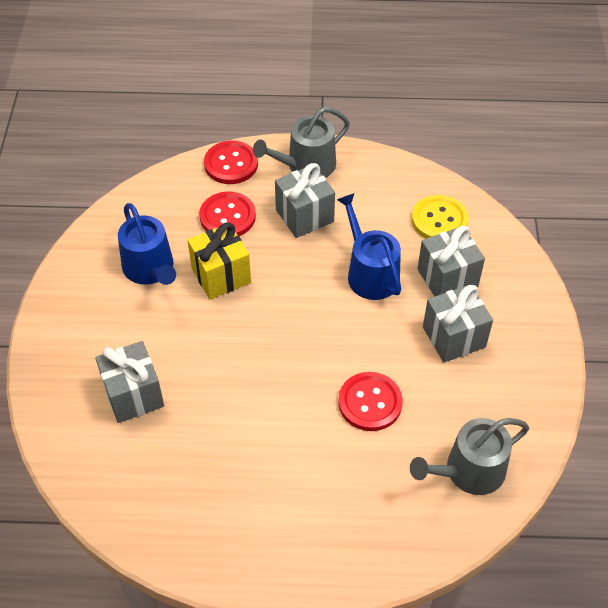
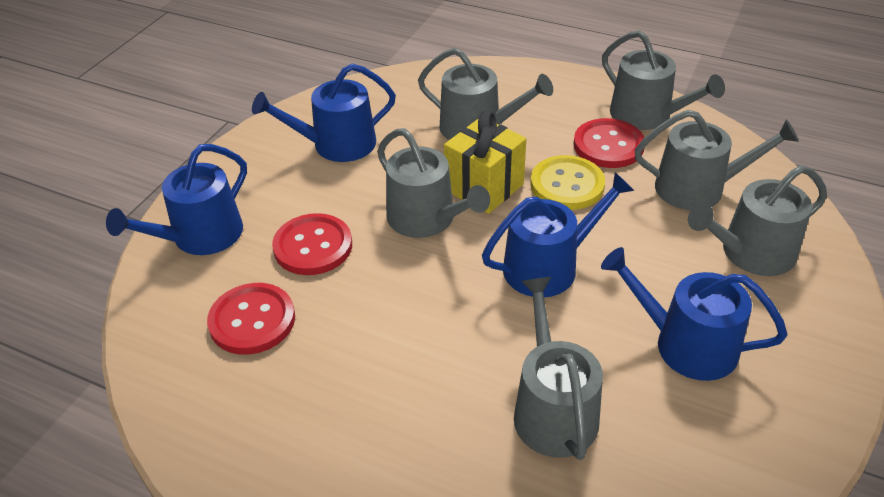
blue watering can: 2 -> 4
grey gift: 4 -> 0
grey watering can: 2 -> 6

